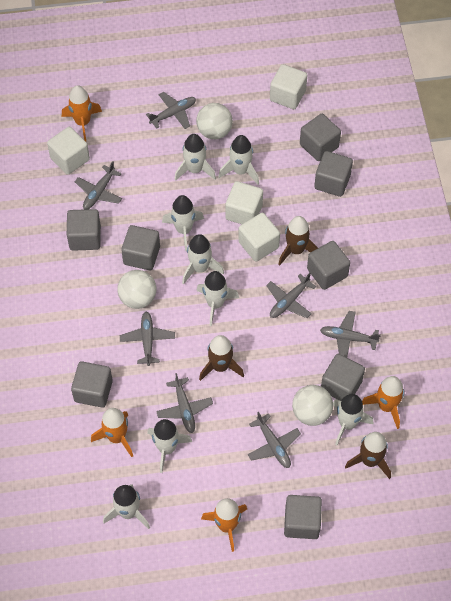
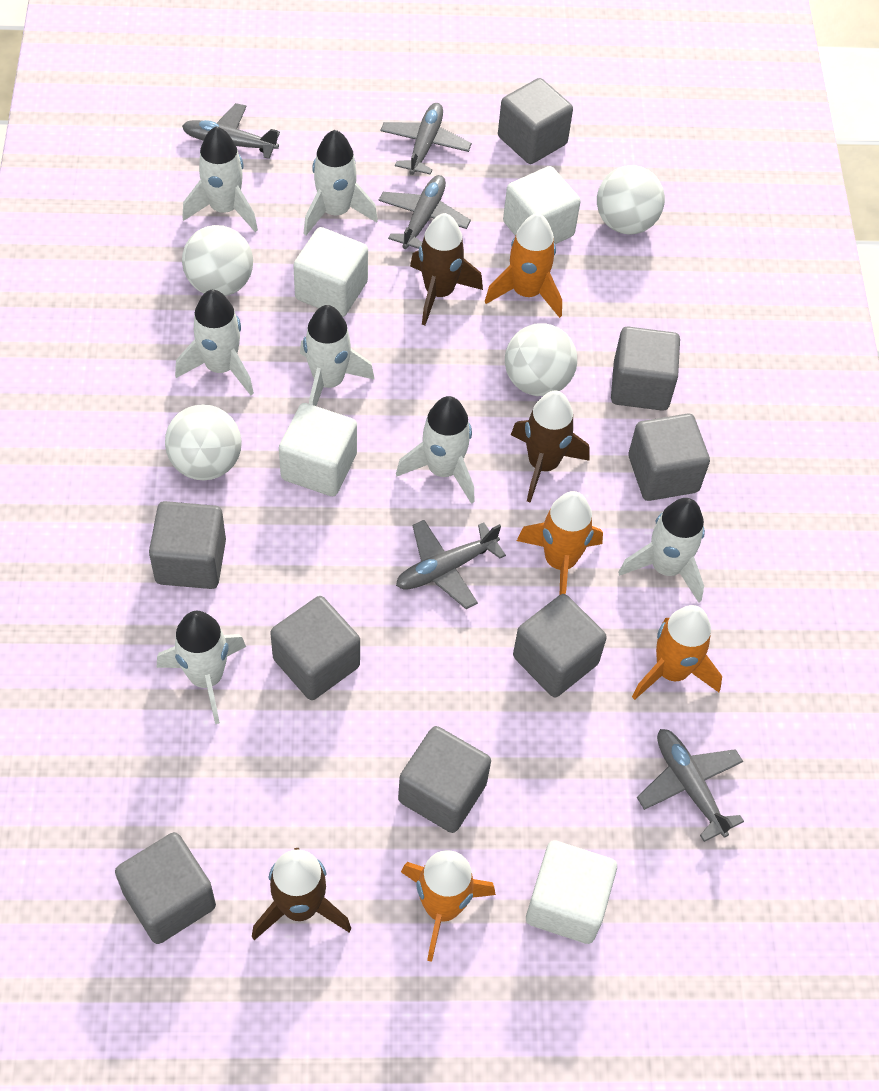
grey plane: 7 -> 5
white ball: 3 -> 4
white rocket: 8 -> 7

